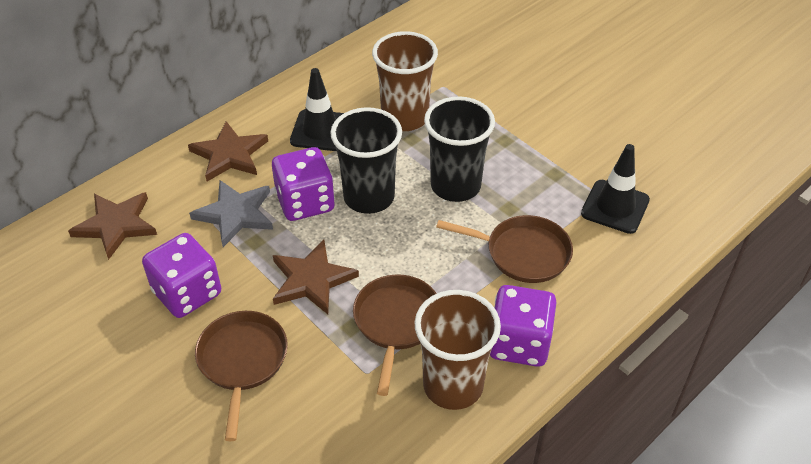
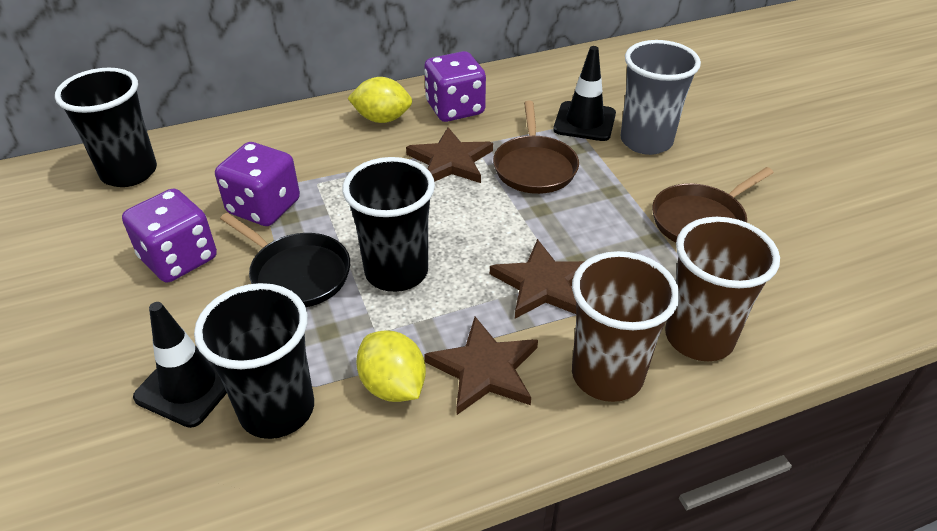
black cup: 2 -> 3
black pan: 0 -> 1
brown pan: 3 -> 2
grey cup: 0 -> 1
grey star: 1 -> 0
yellow lemon: 0 -> 2

